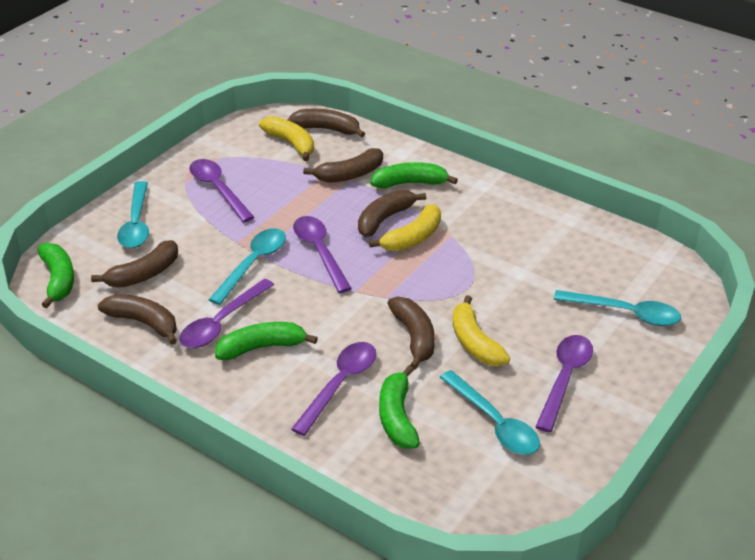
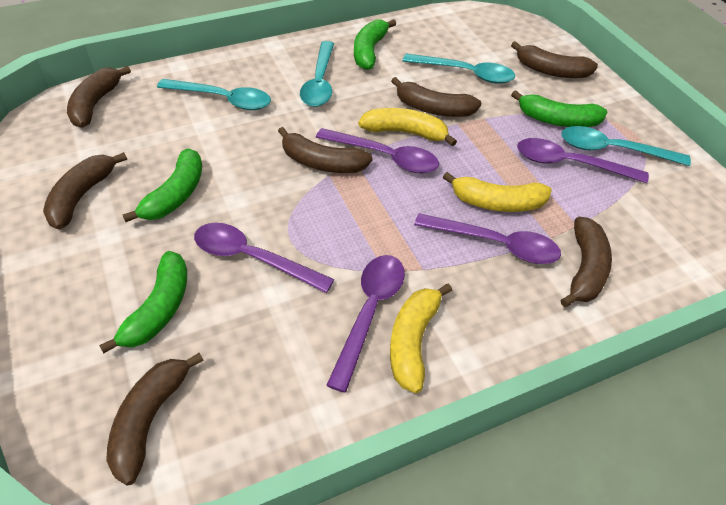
brown banana: 6 -> 7

